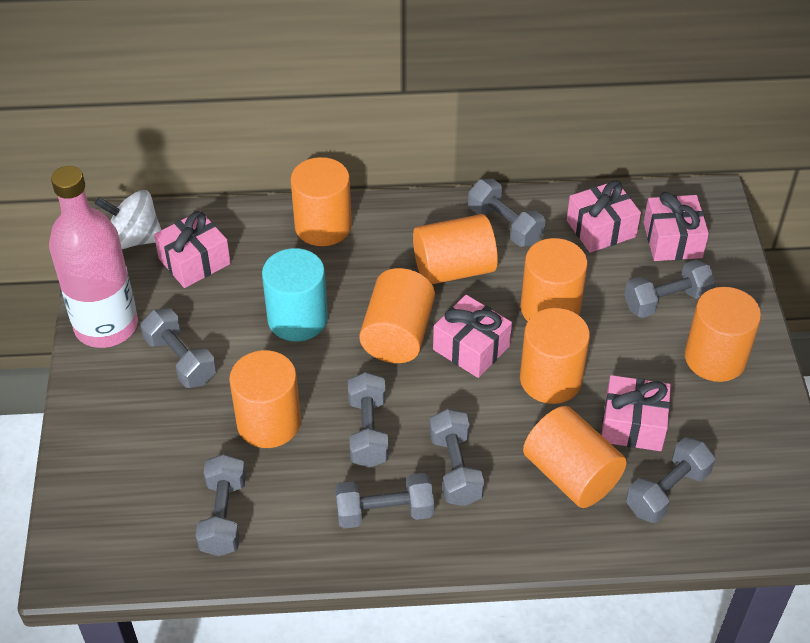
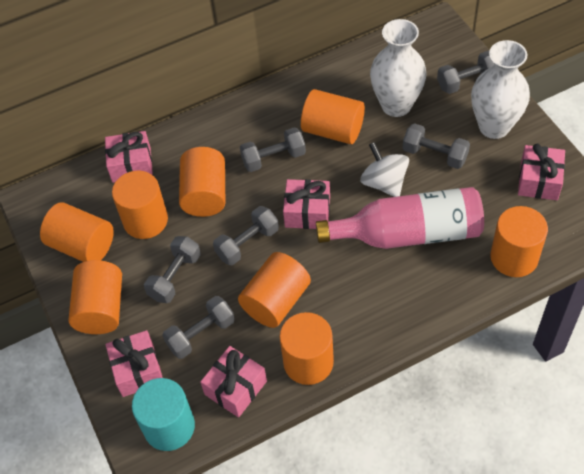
grey dumbbell: 8 -> 6
white vase: 0 -> 2

